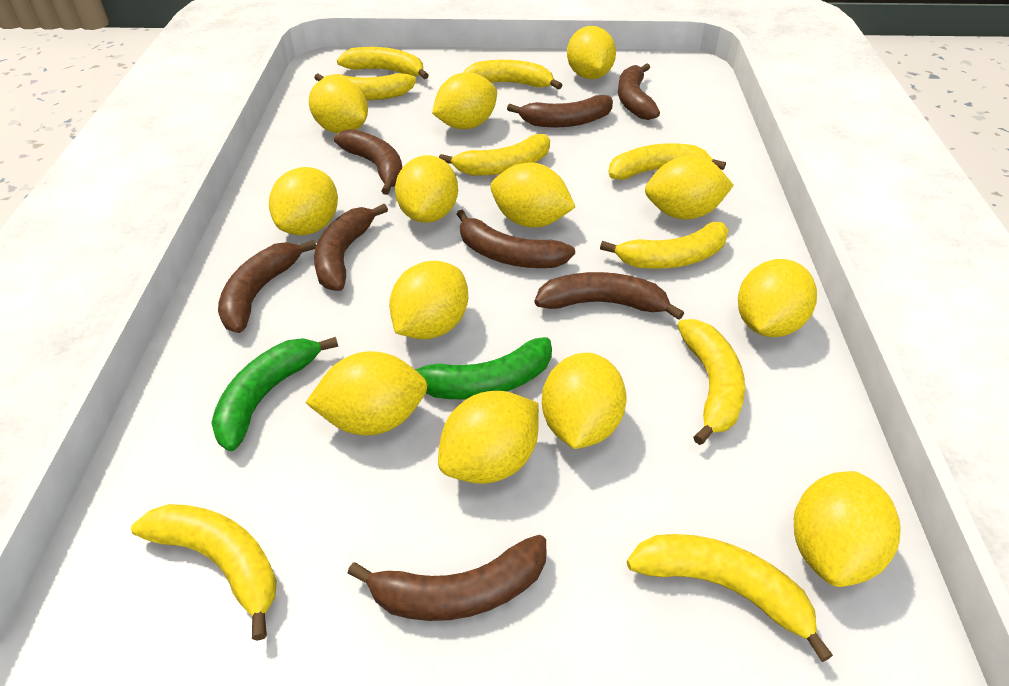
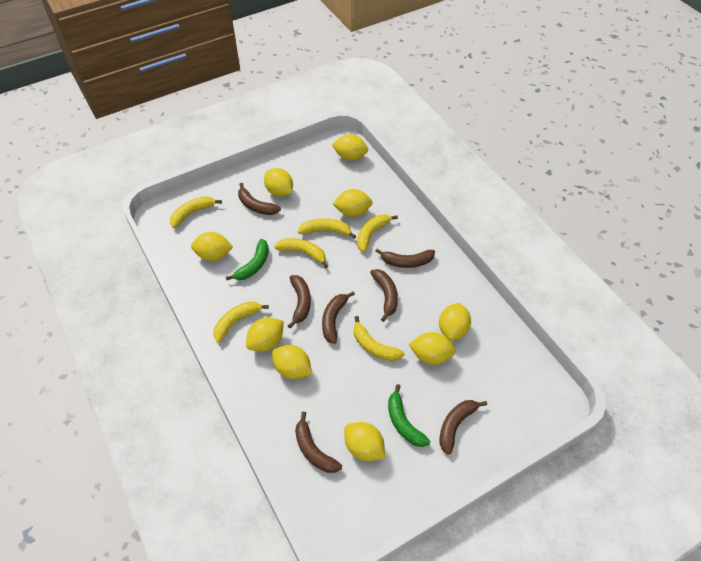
brown banana: 8 -> 7
yellow banana: 9 -> 6
yellow lemon: 13 -> 9

